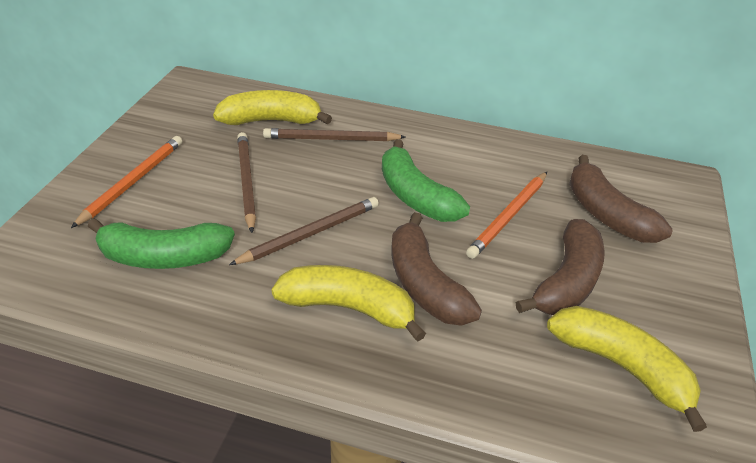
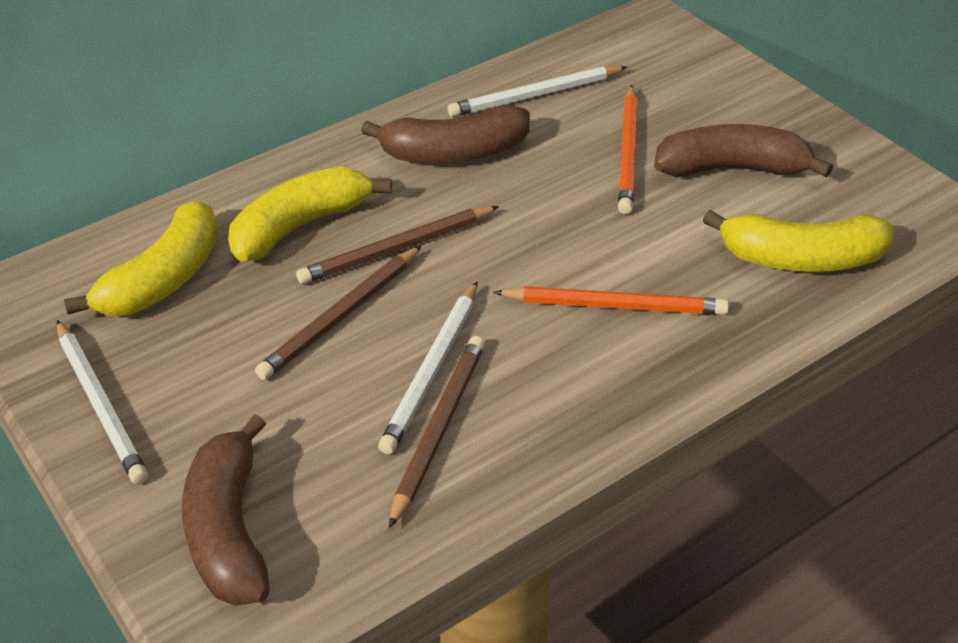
green banana: 2 -> 0
white pencil: 0 -> 3

